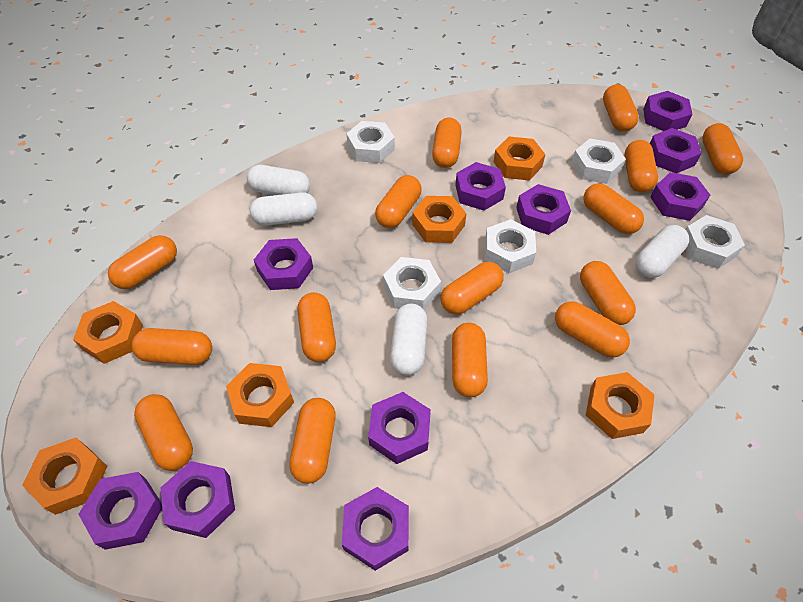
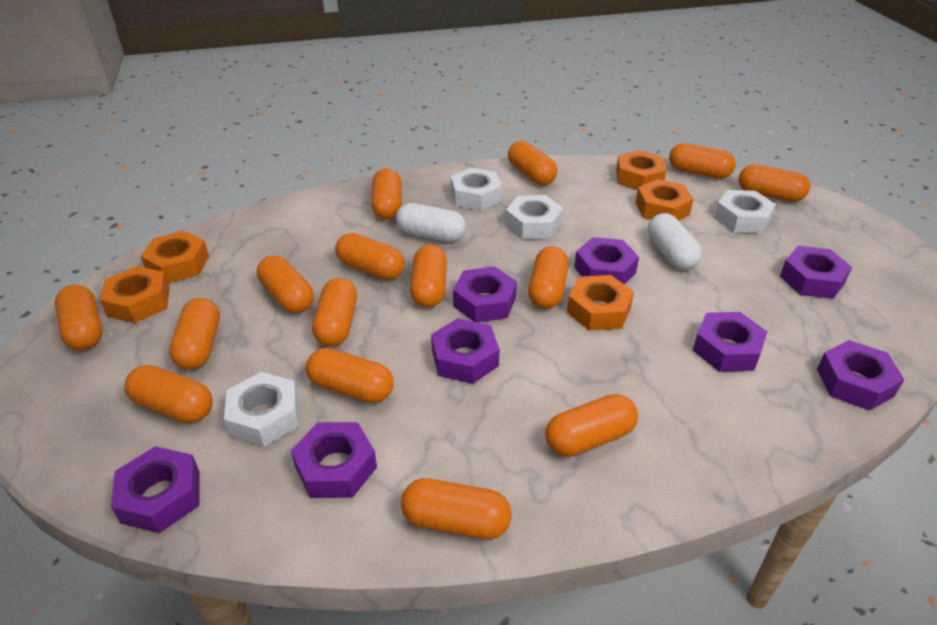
orange nut: 6 -> 5
purple nut: 10 -> 8
white capsule: 4 -> 2
white nut: 5 -> 4

